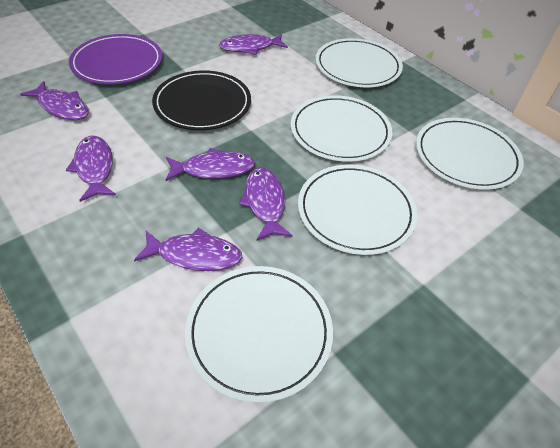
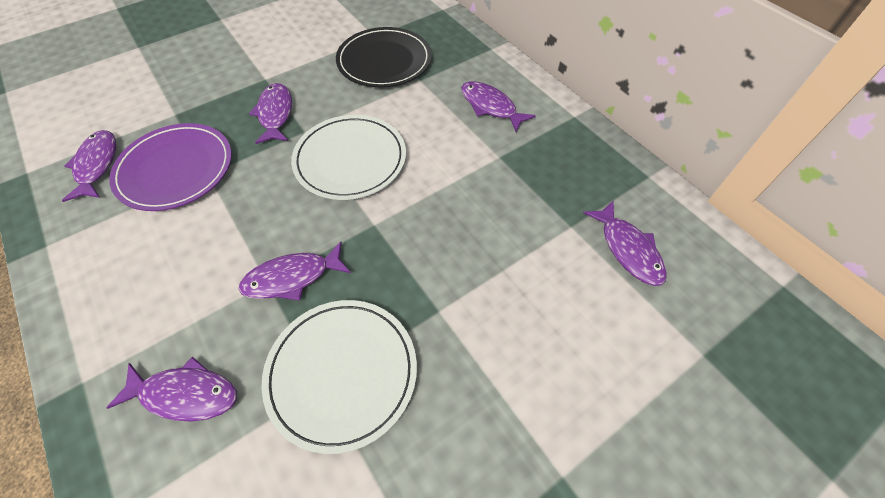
white plate: 5 -> 2

